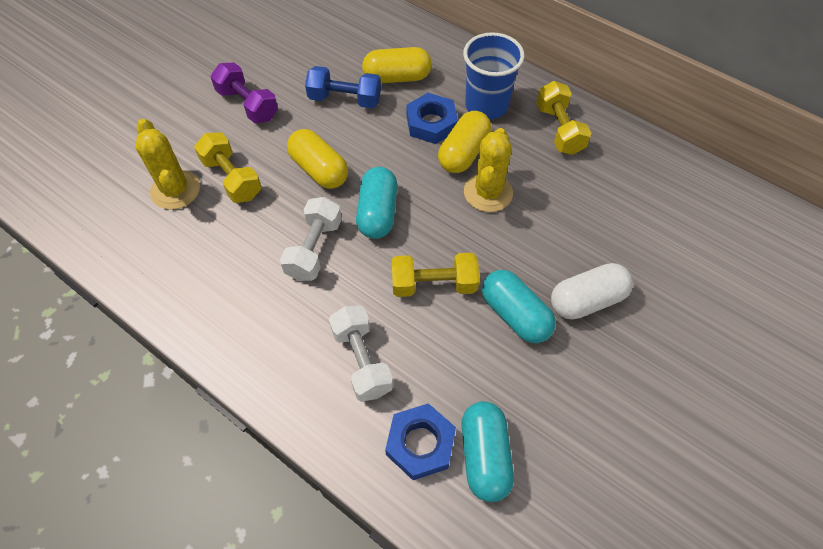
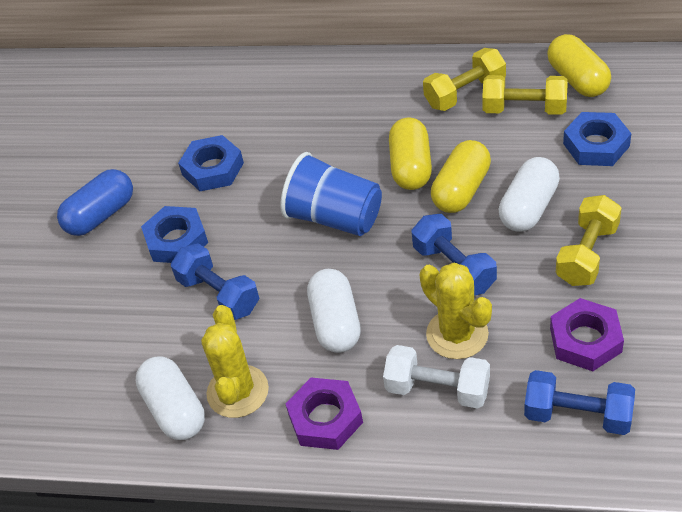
blue capsule: 0 -> 1
blue dumbbell: 1 -> 3
blue nut: 2 -> 3
purple dumbbell: 1 -> 0
purple nut: 0 -> 2
turquoise capsule: 3 -> 0
white capsule: 1 -> 3
white dumbbell: 2 -> 1

